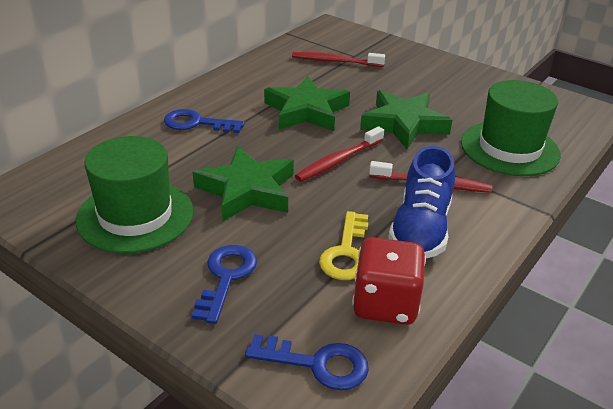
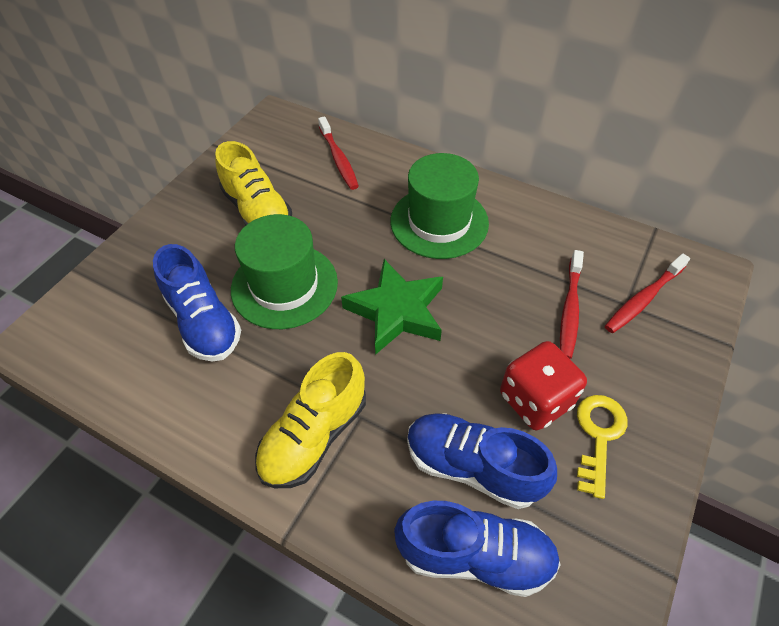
blue key: 3 -> 0
blue shoe: 1 -> 3
green star: 3 -> 1
yellow shoe: 0 -> 2

